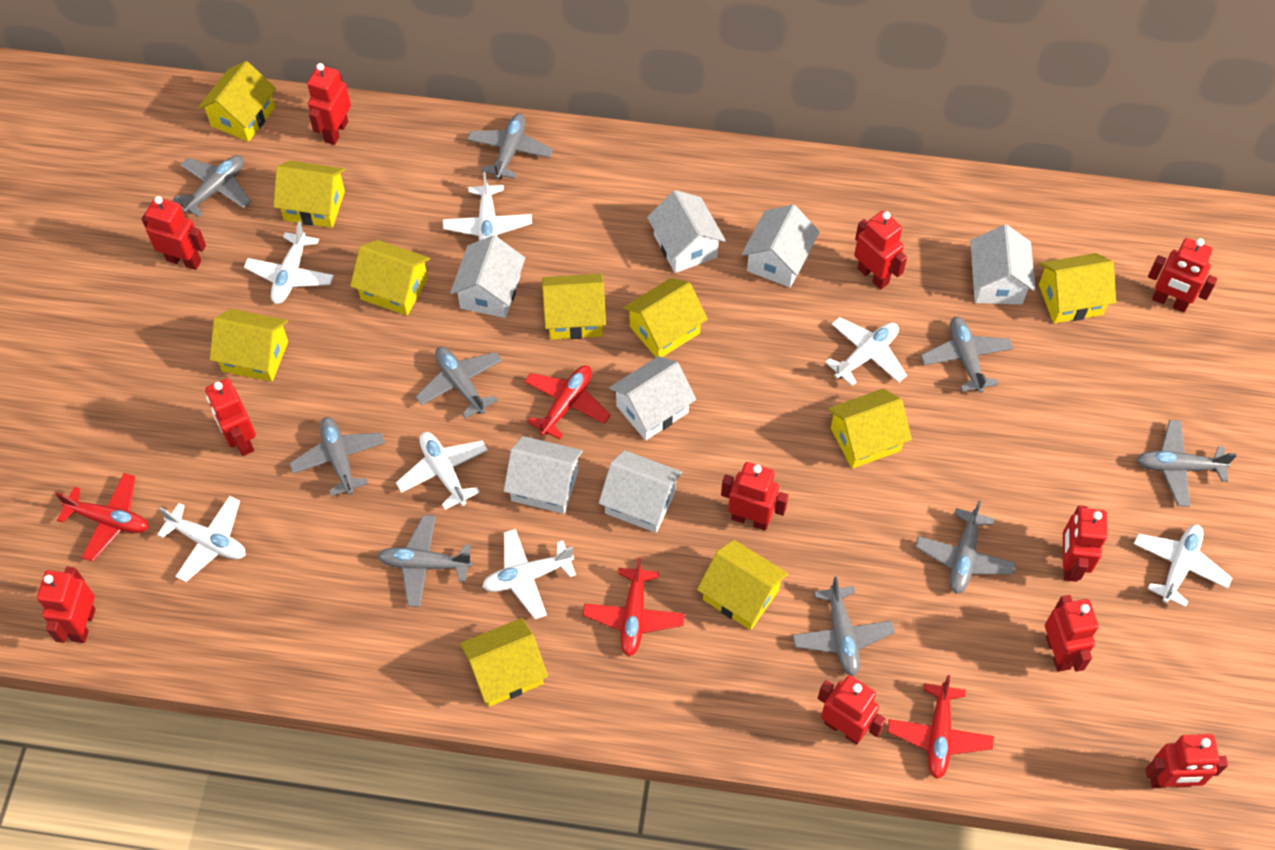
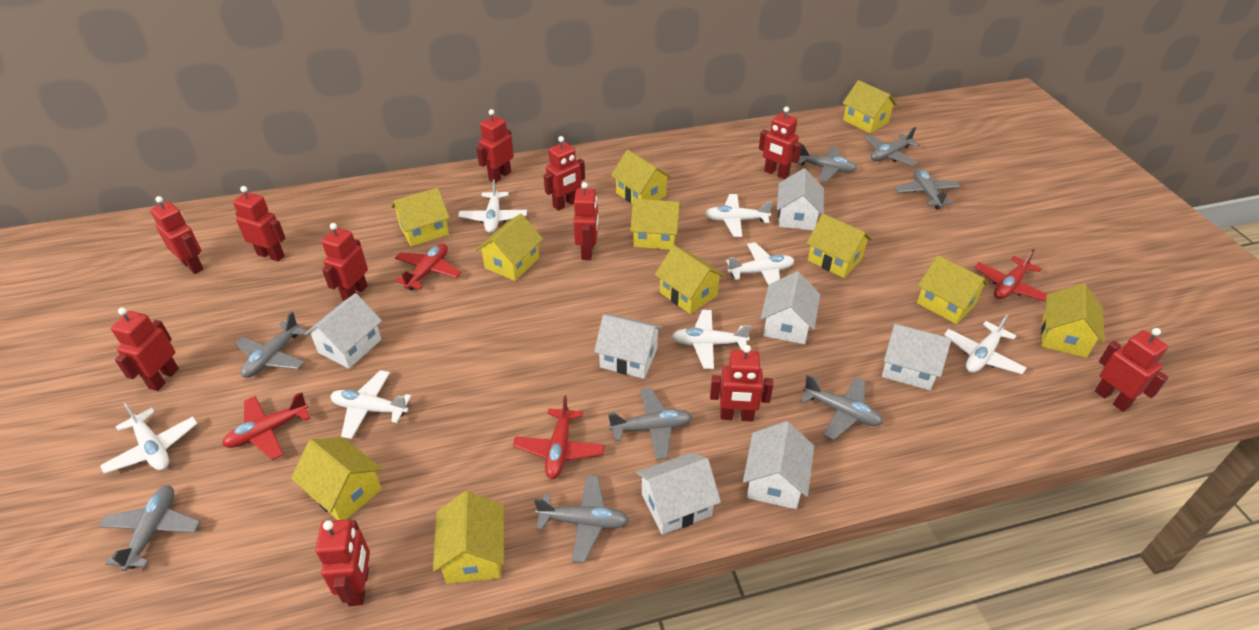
grey plane: 9 -> 8
yellow house: 10 -> 11

